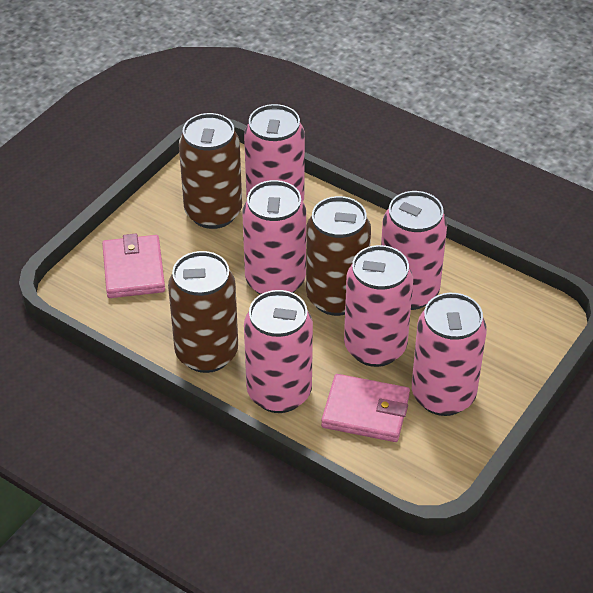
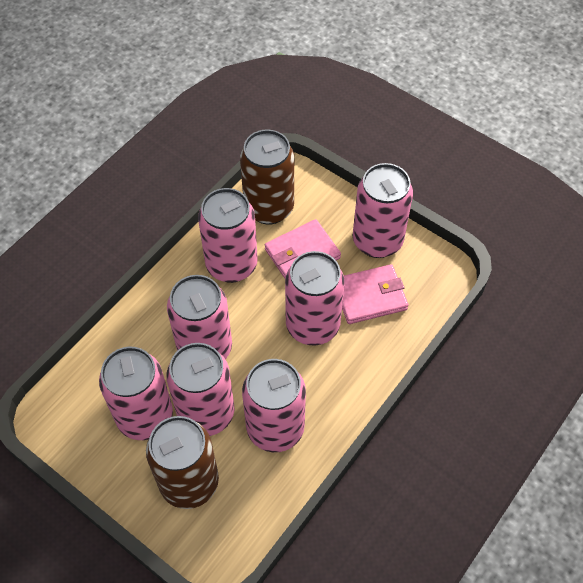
brown can: 3 -> 2
pink can: 6 -> 7

